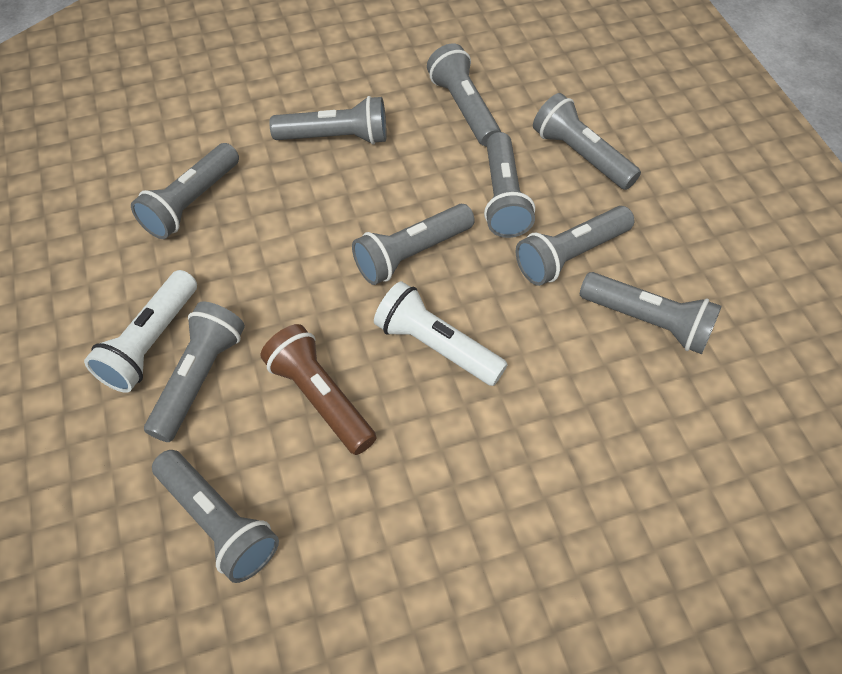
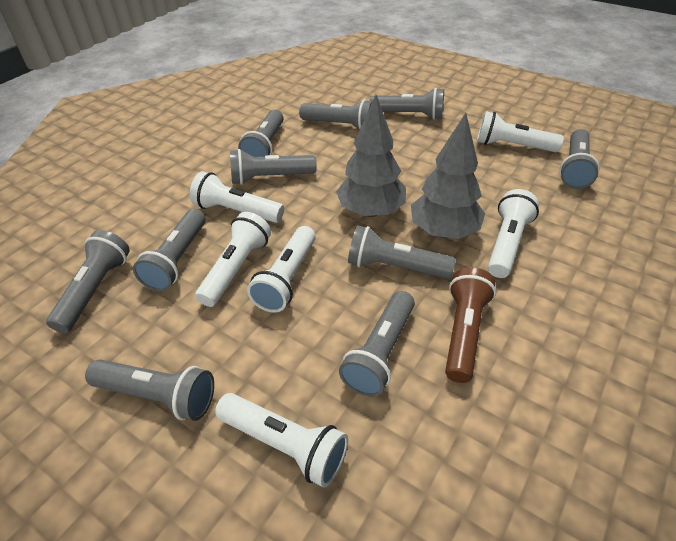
grey tree: 0 -> 2
white flashlight: 2 -> 6

